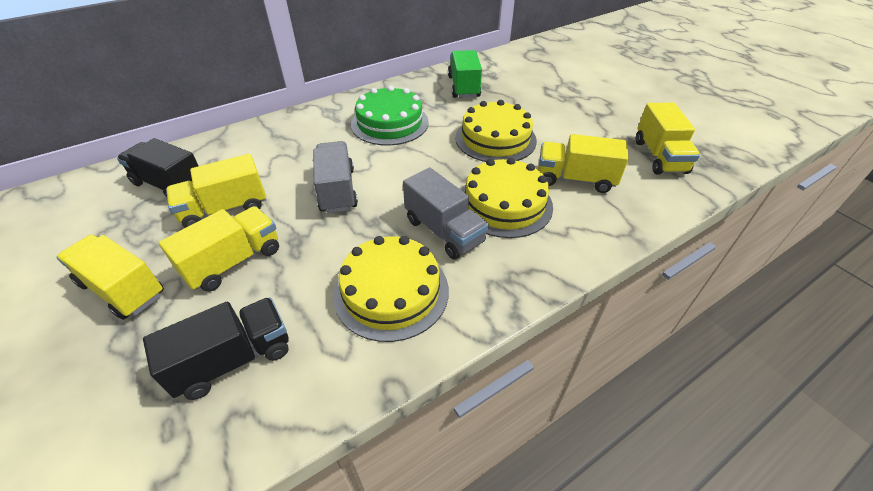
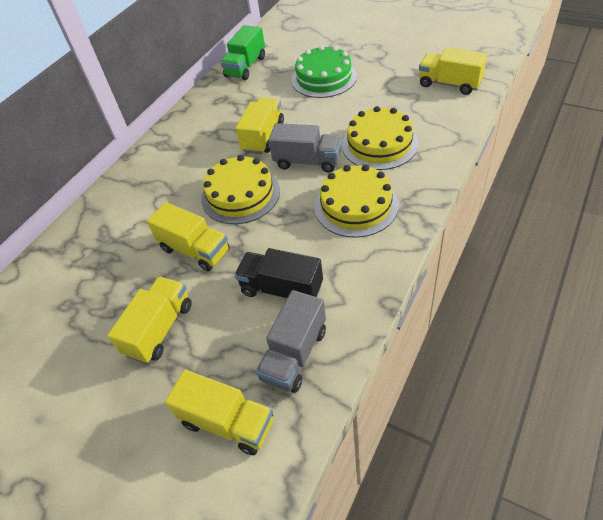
black truck: 2 -> 1

